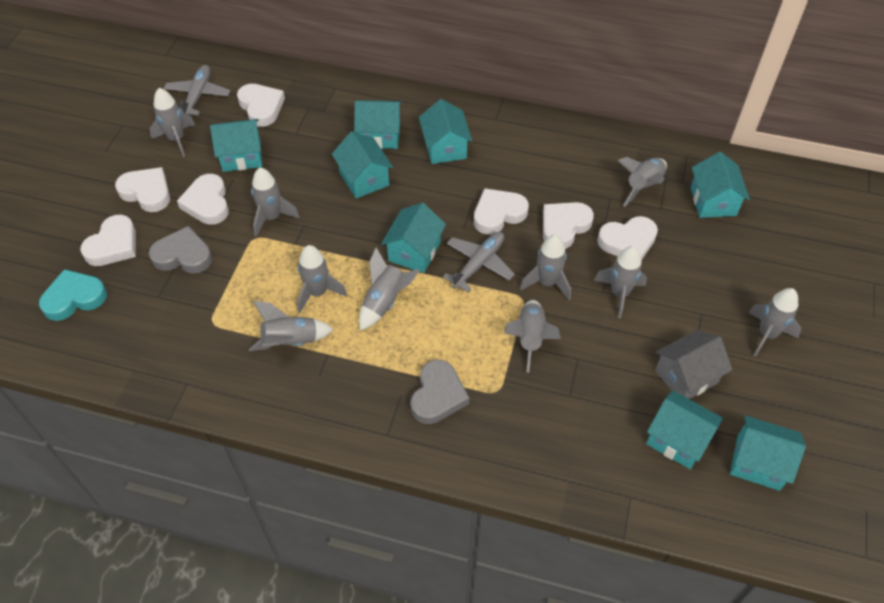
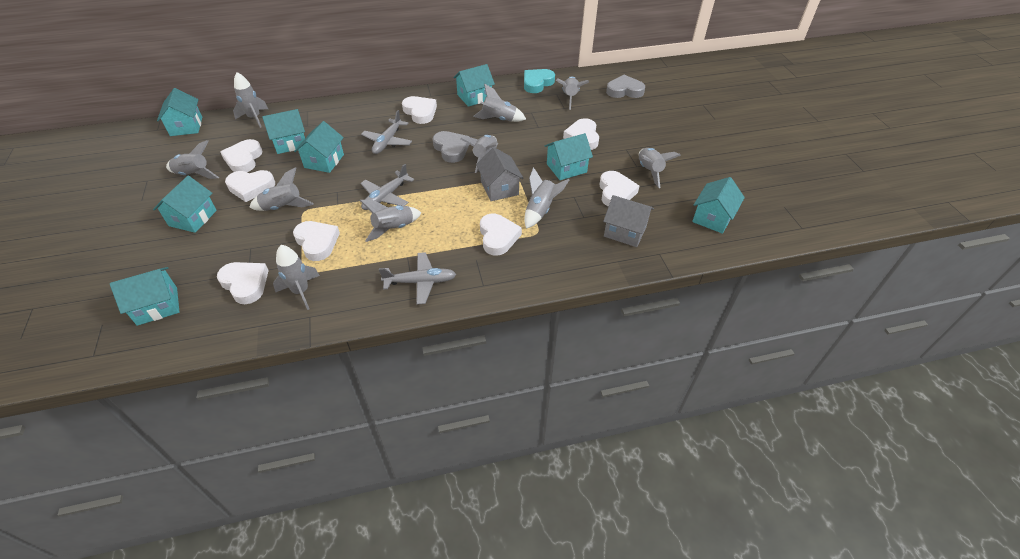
grey house: 1 -> 2
grey plane: 2 -> 3
white heart: 7 -> 8

